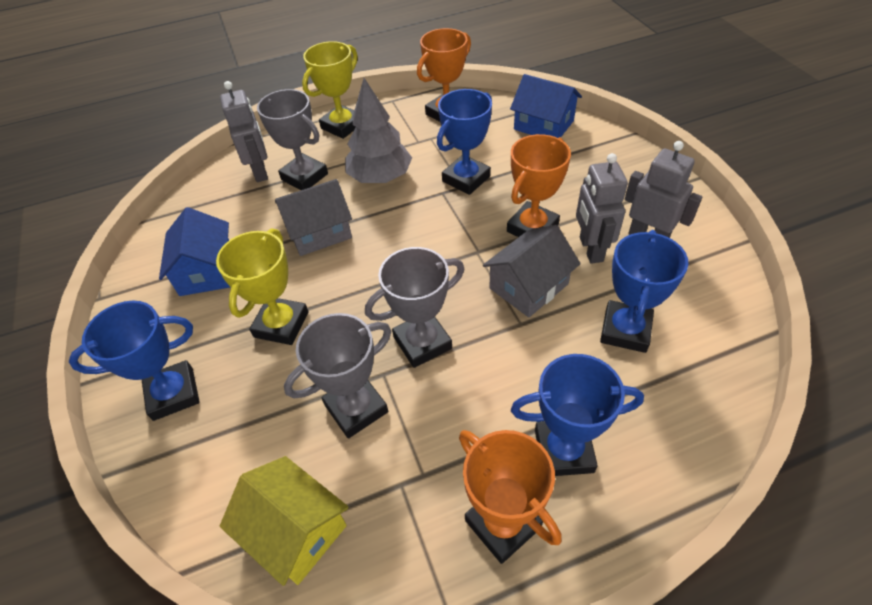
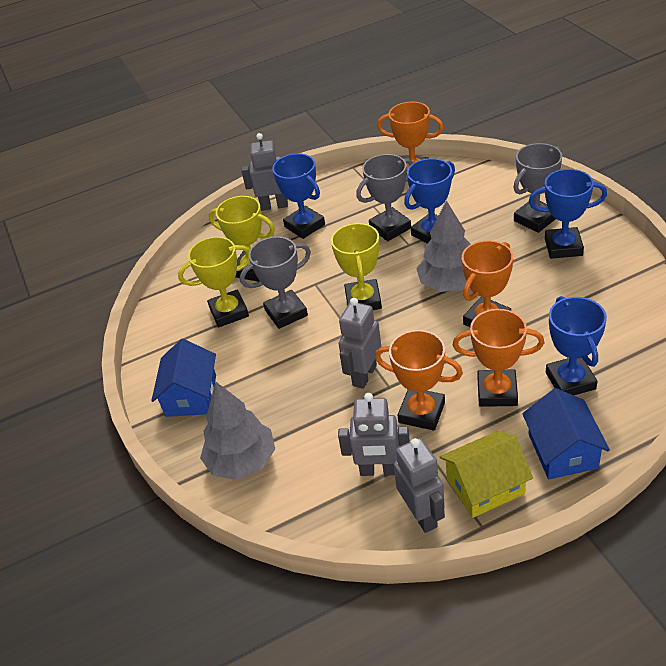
grey house: 2 -> 0
grey robot: 3 -> 4
grey tree: 1 -> 2
orange trophy: 3 -> 4
yellow trophy: 2 -> 3

